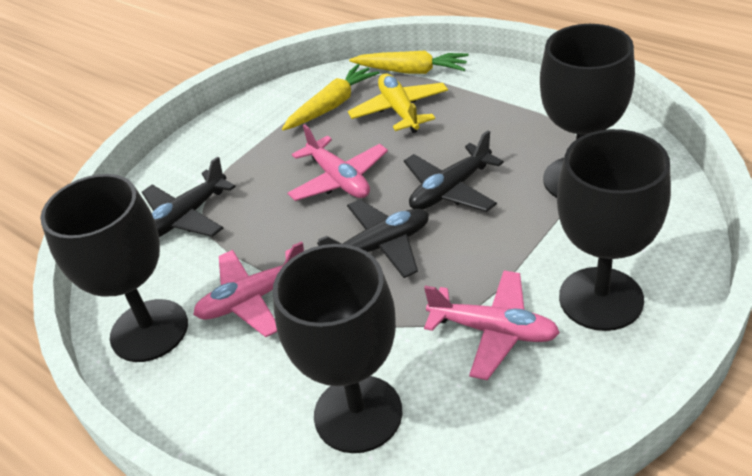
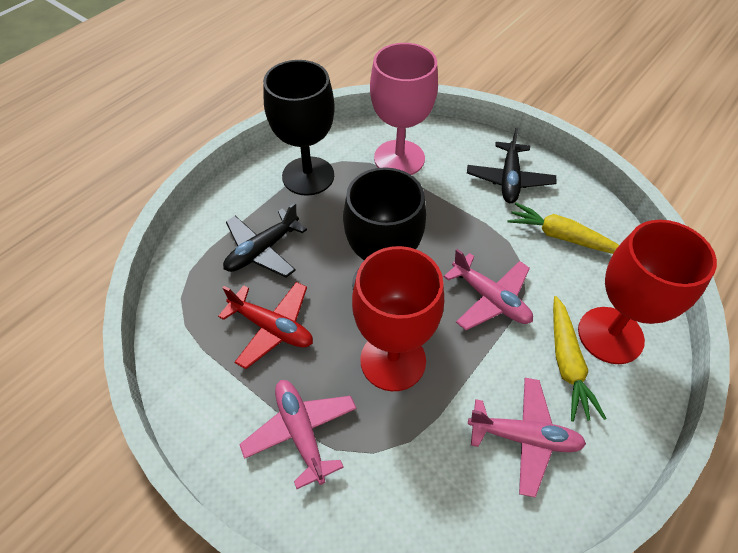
black goblet: 4 -> 2
black plane: 3 -> 2
pink goblet: 0 -> 1
red goblet: 0 -> 2
red plane: 0 -> 1
yellow plane: 1 -> 0

